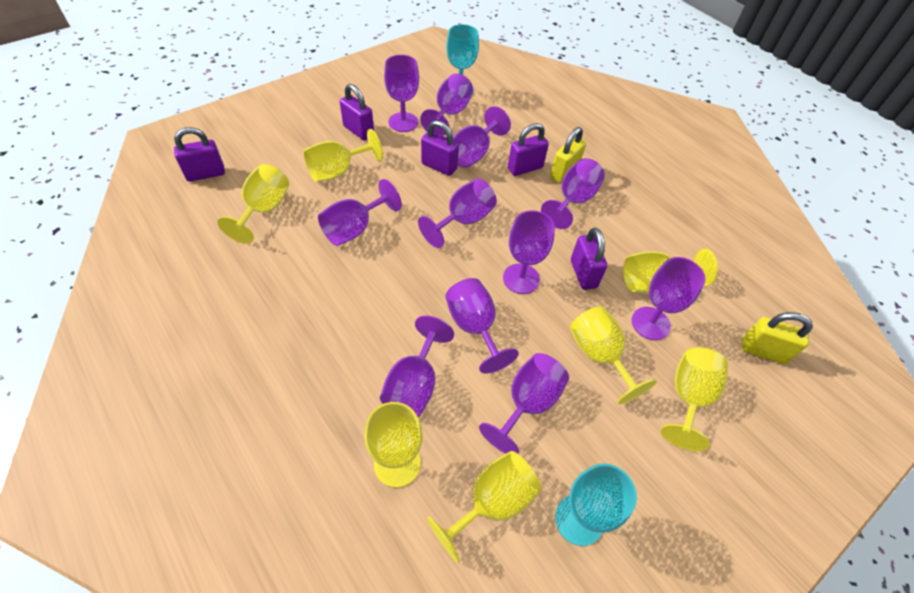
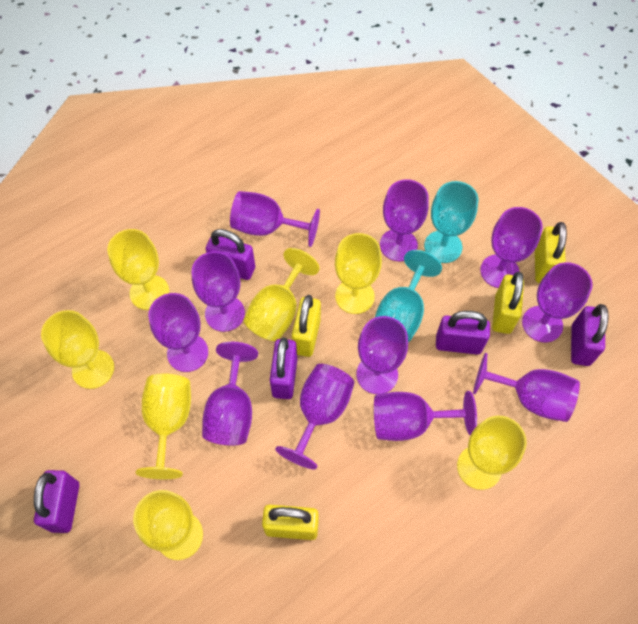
yellow padlock: 2 -> 4

